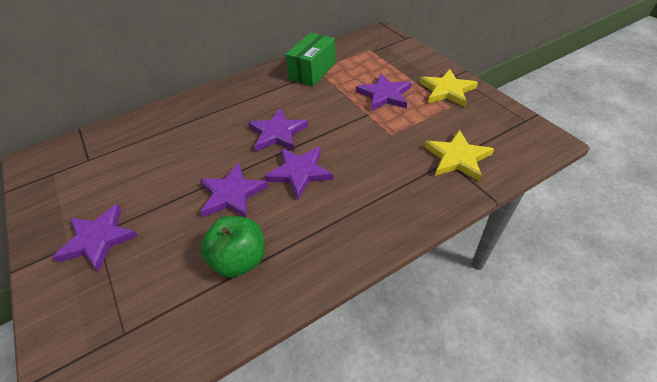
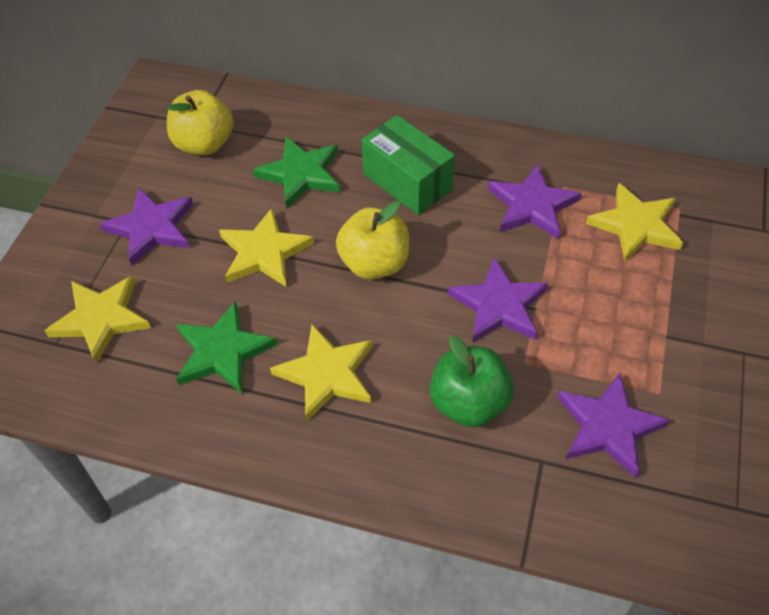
green star: 0 -> 2
purple star: 5 -> 4
yellow apple: 0 -> 2
yellow star: 2 -> 4

